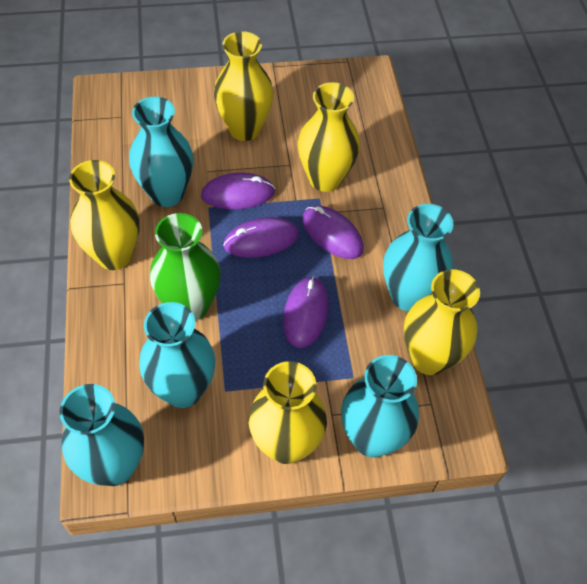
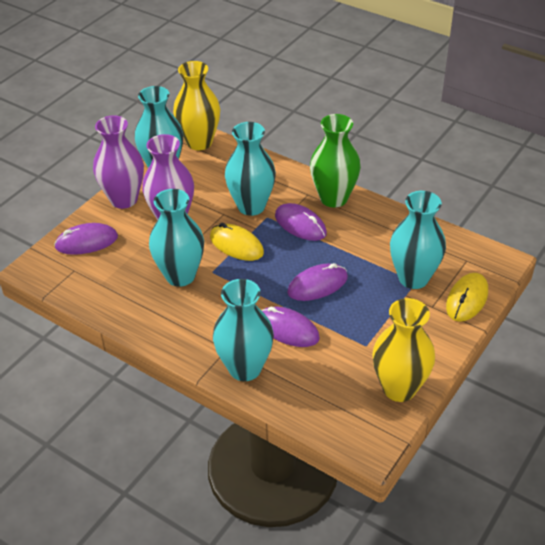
purple vase: 0 -> 2
yellow mouse: 0 -> 2
yellow vase: 5 -> 2

